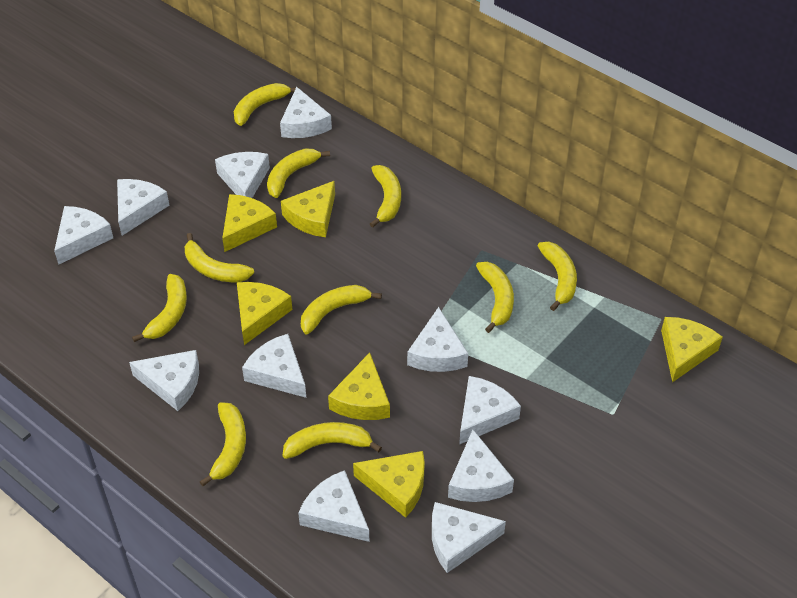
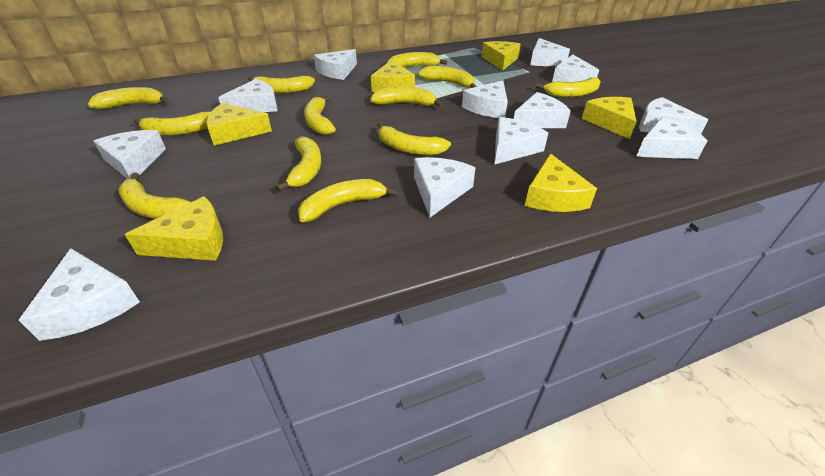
white cheese: 11 -> 12
yellow banana: 10 -> 12

